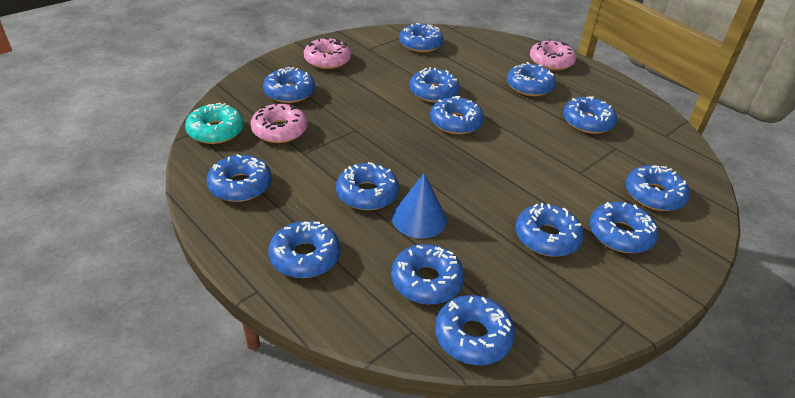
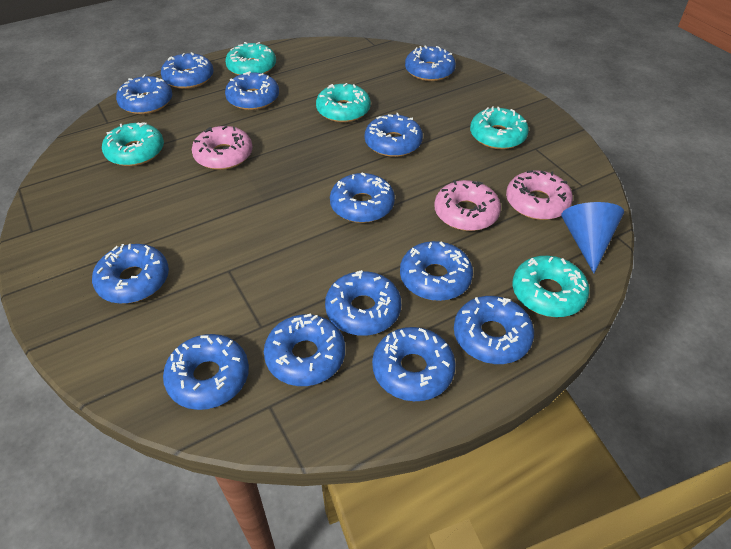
blue donut: 14 -> 13
turquoise donut: 1 -> 5

